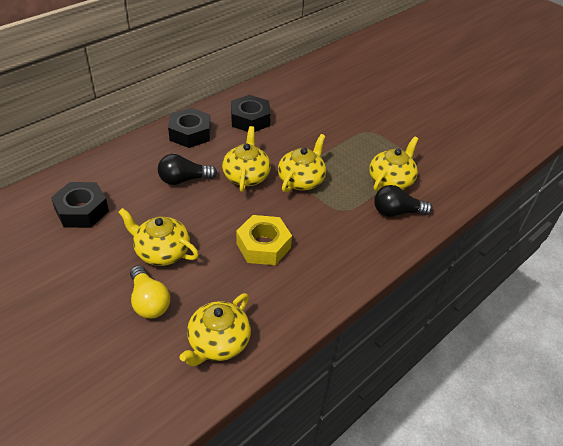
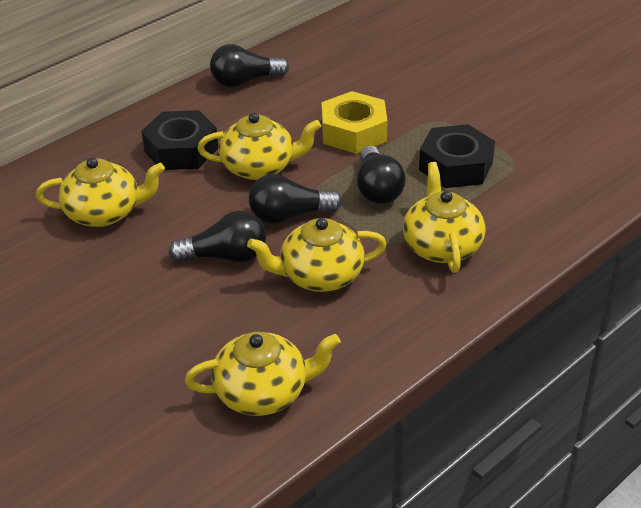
black light bulb: 2 -> 4
black nut: 3 -> 2
yellow light bulb: 1 -> 0

